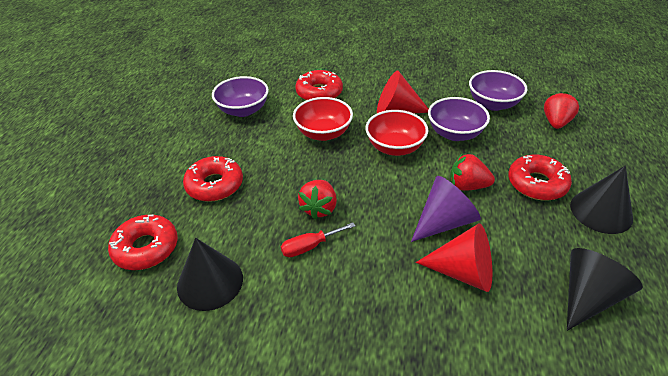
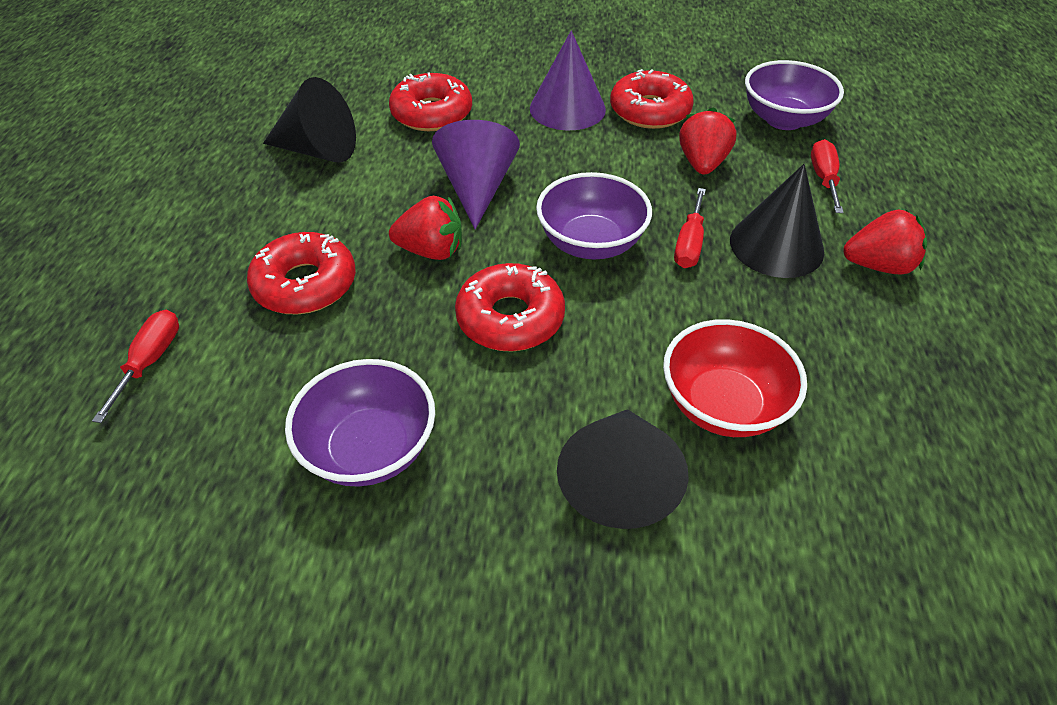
purple cone: 1 -> 2
red bowl: 2 -> 1
red cone: 2 -> 0
red screwdriver: 1 -> 3

